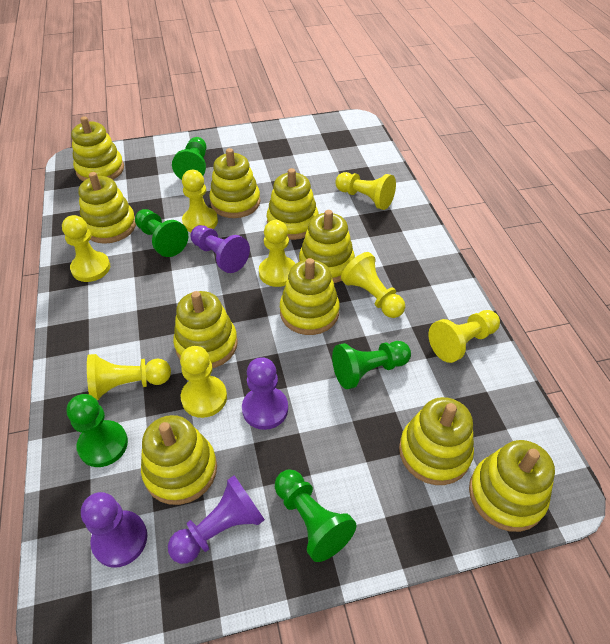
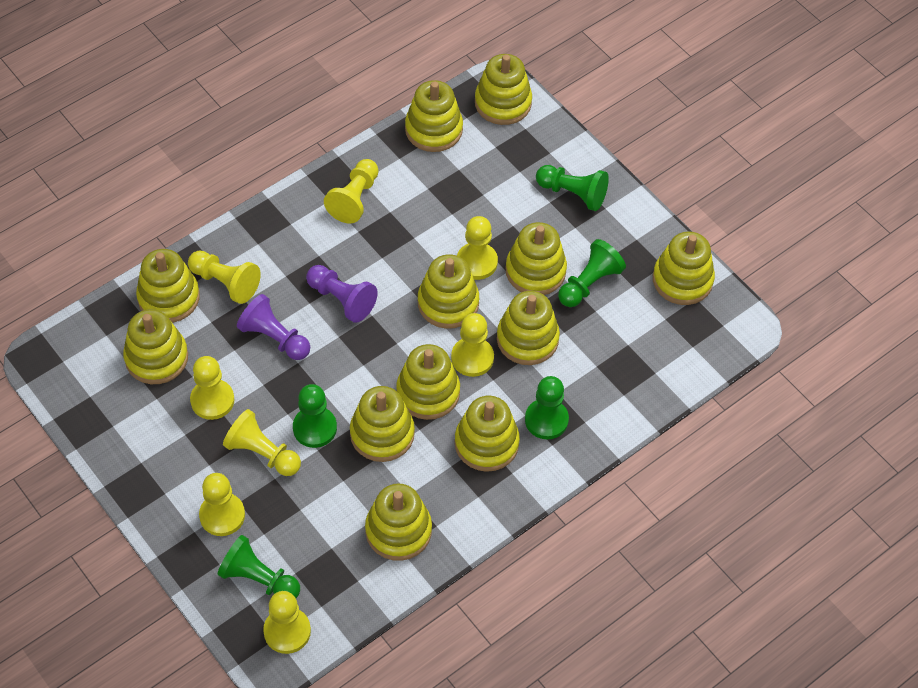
purple pawn: 4 -> 2
yellow stacking toy: 10 -> 12

